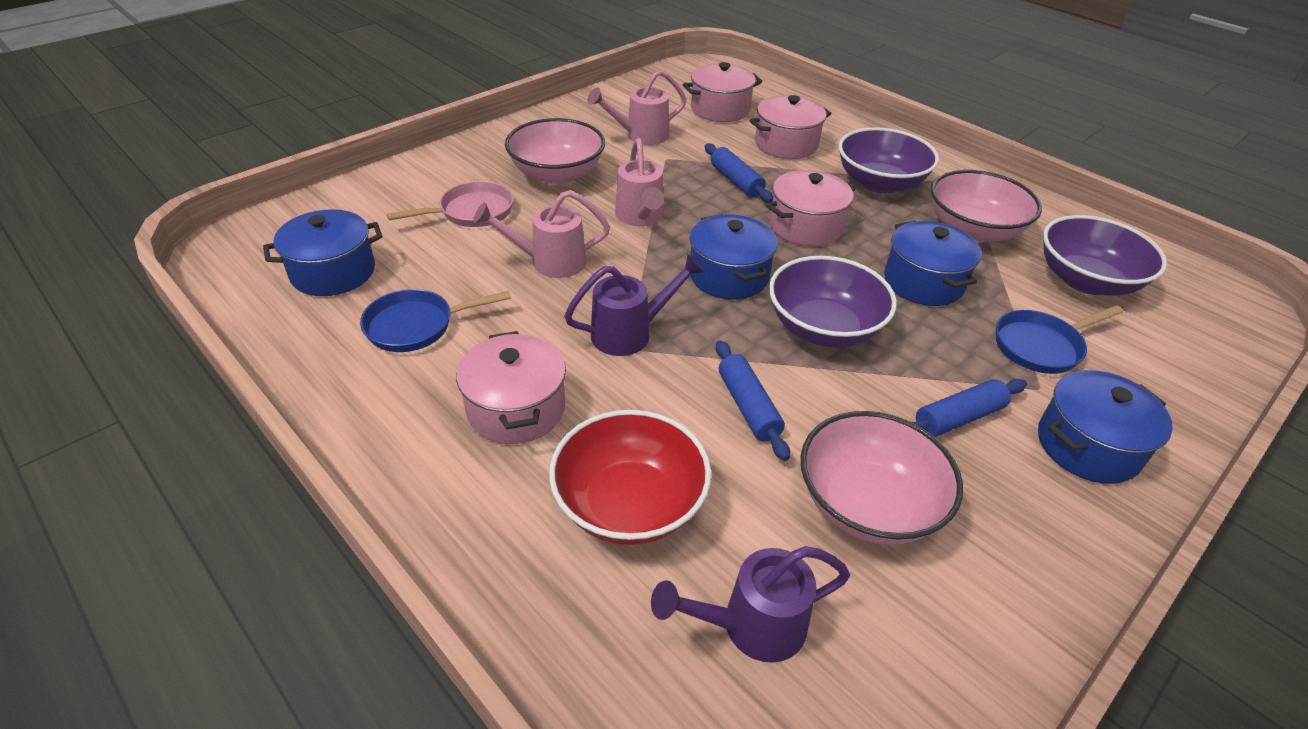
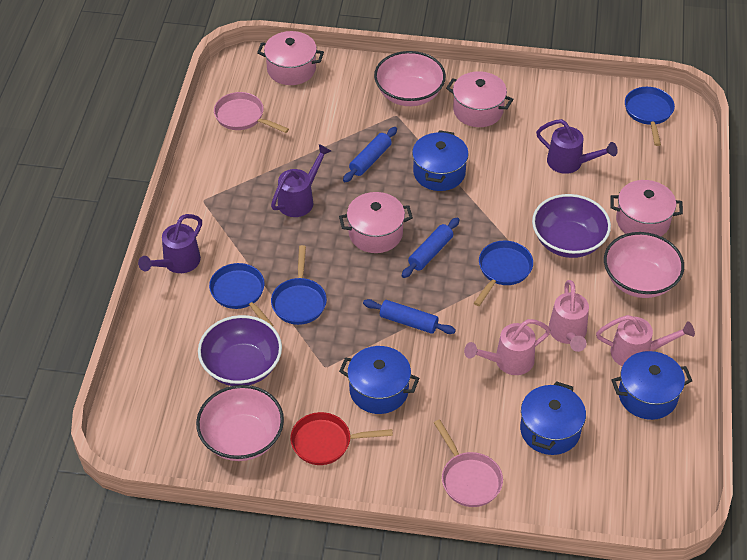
blue pan: 2 -> 4
pink pan: 1 -> 2
purple bowl: 3 -> 2
purple watering can: 2 -> 3
red bowl: 1 -> 0
red pan: 0 -> 1

